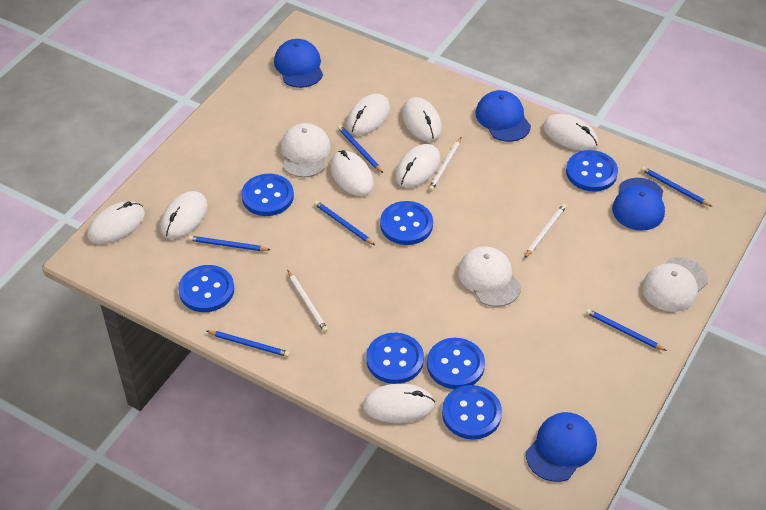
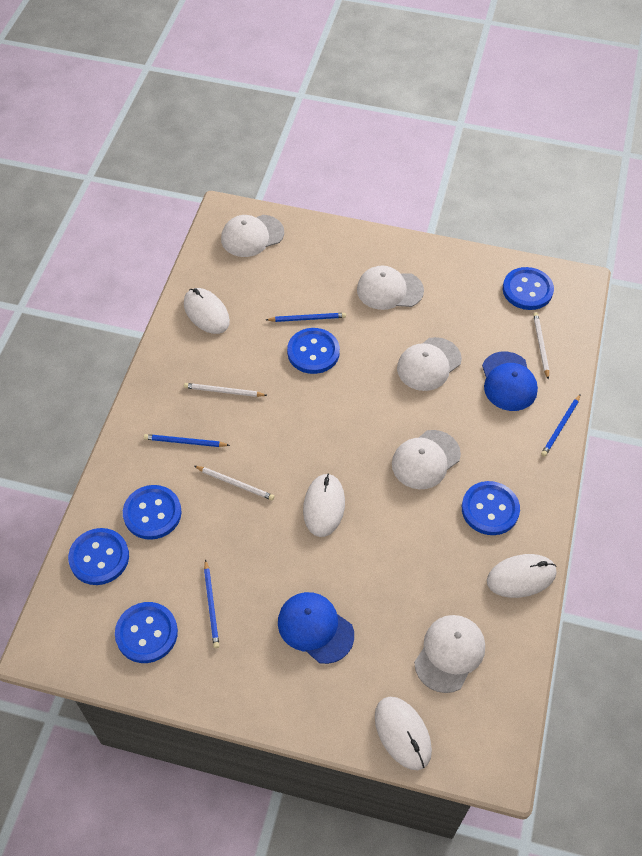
blue button: 7 -> 6
blue cap: 4 -> 2
blue pencil: 6 -> 4
white cap: 3 -> 5
white mouse: 8 -> 4

